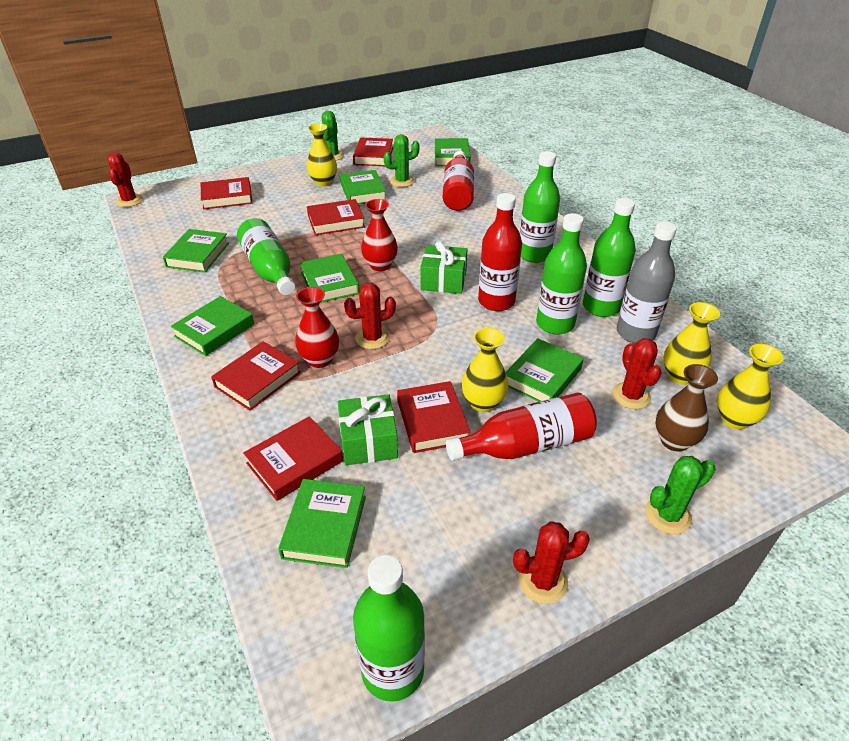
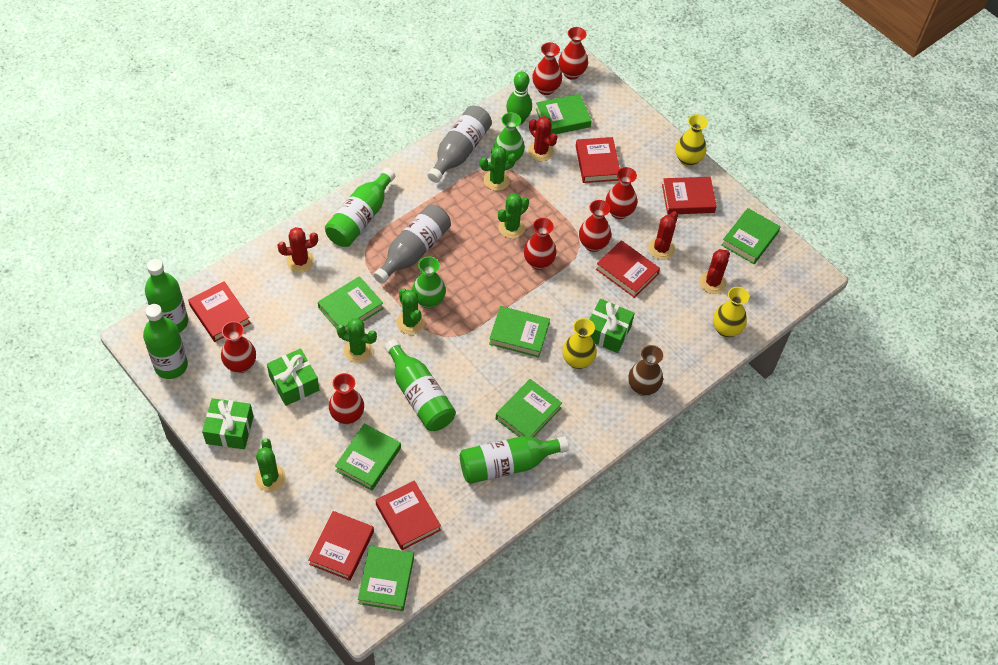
green bowling pin: 0 -> 1
green cactus: 3 -> 5
green gift: 2 -> 3
green vase: 0 -> 2
grey bottle: 1 -> 2
red bottle: 3 -> 0
red vase: 2 -> 7
yellow vase: 4 -> 3

